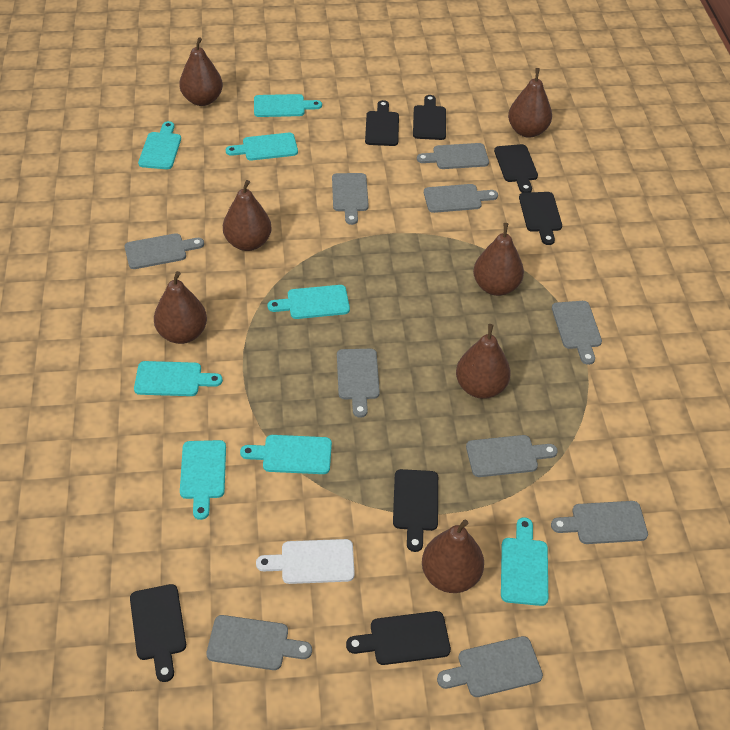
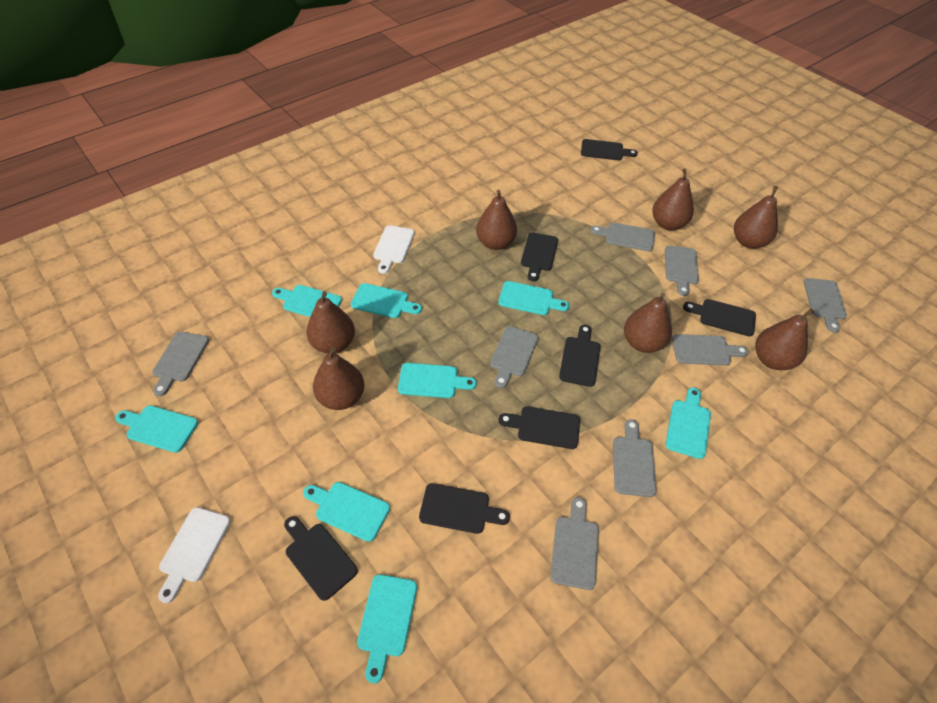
grey cutting board: 10 -> 8
white cutting board: 1 -> 2

